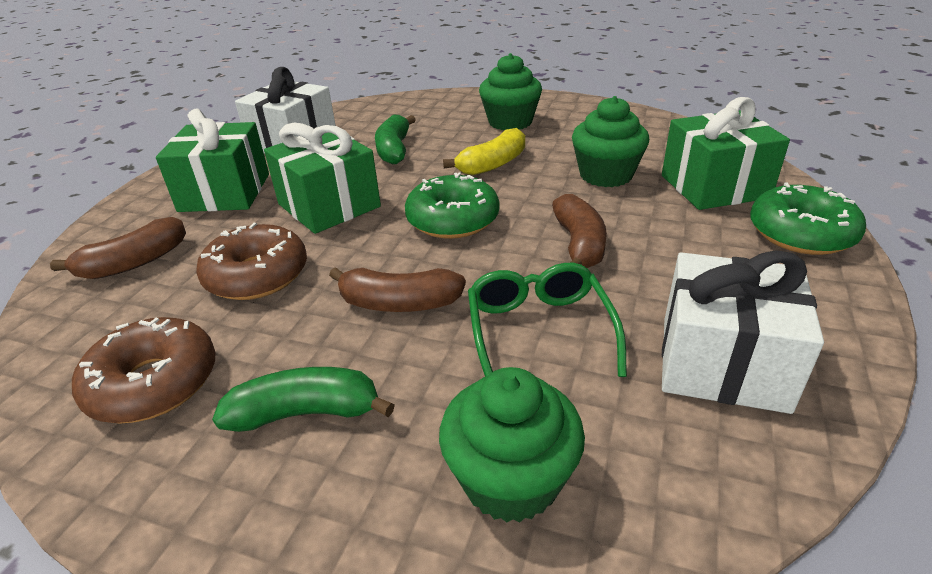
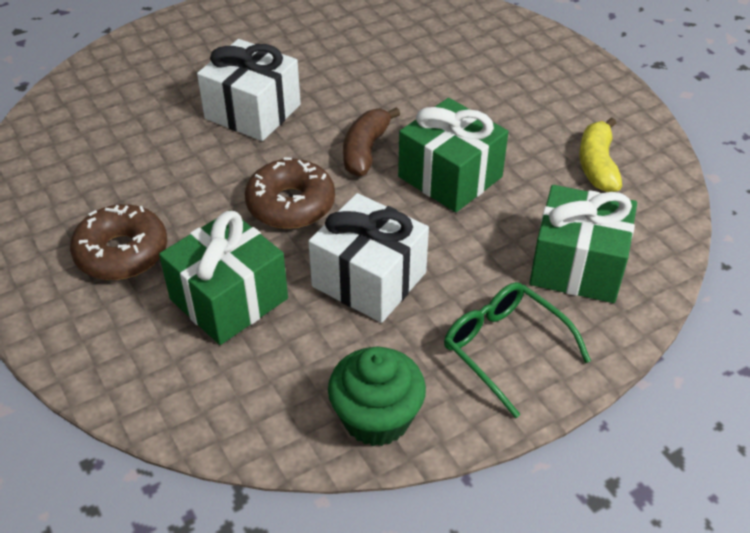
brown banana: 3 -> 1
green banana: 2 -> 0
green cupcake: 3 -> 1
green donut: 2 -> 0

